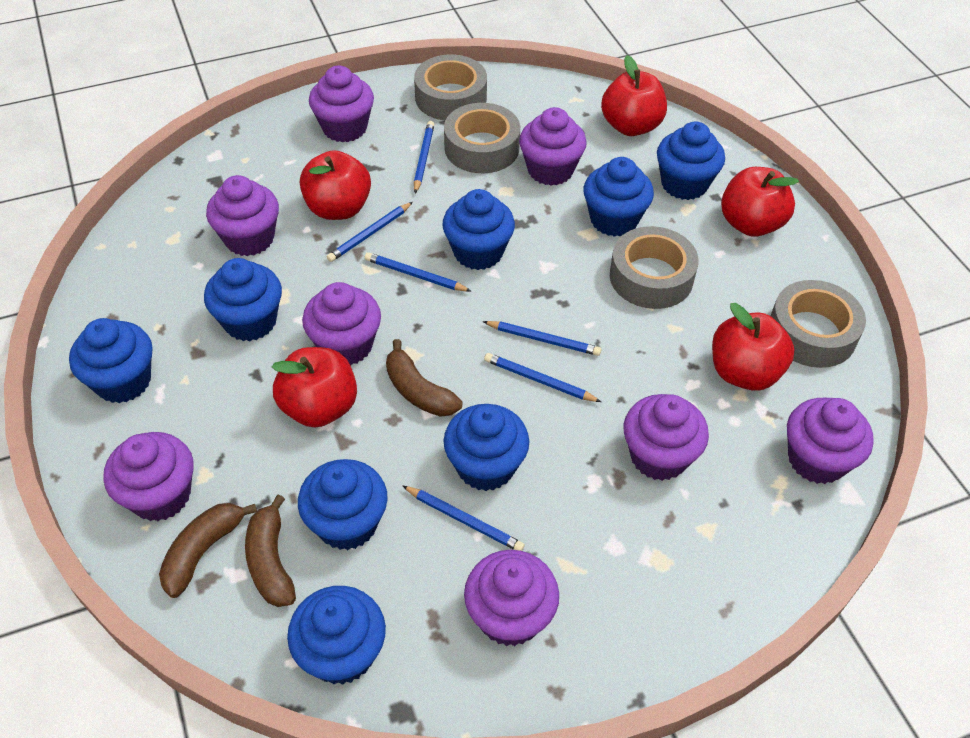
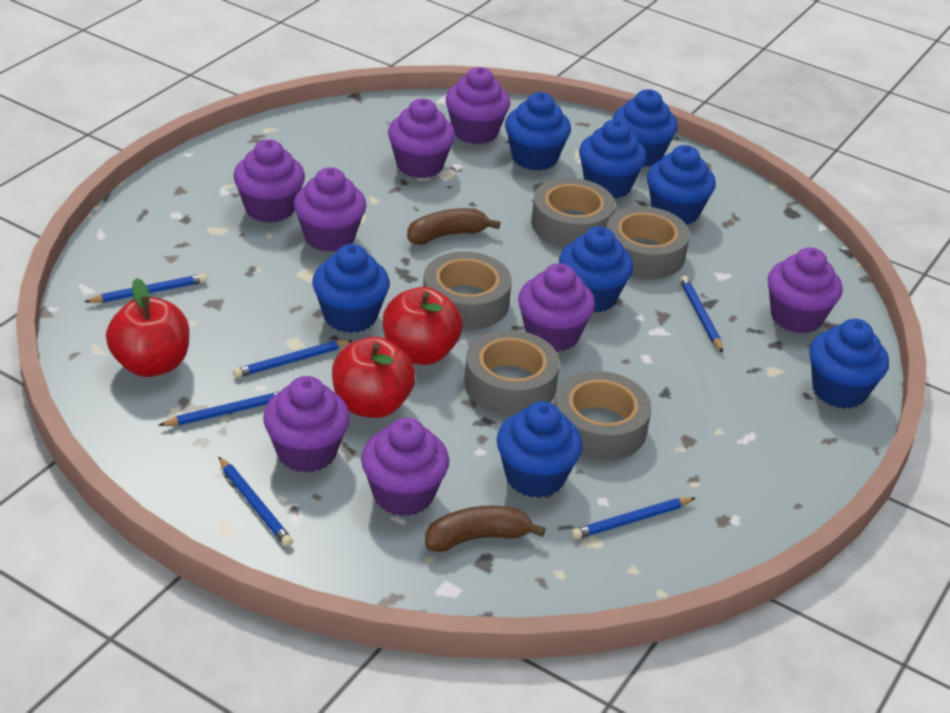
brown banana: 3 -> 2
grey tape: 4 -> 5
red apple: 5 -> 3

